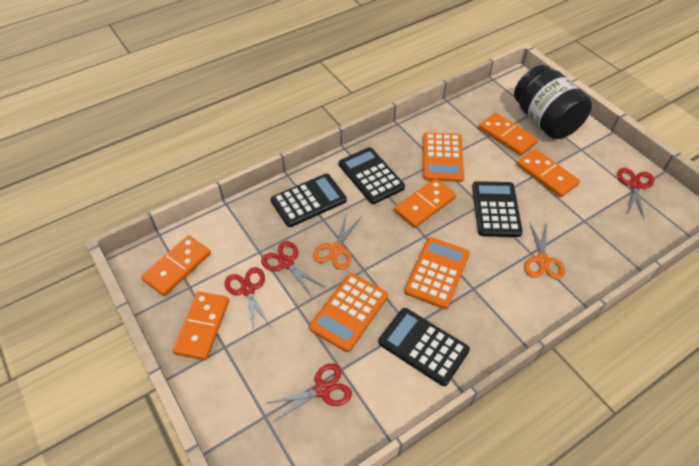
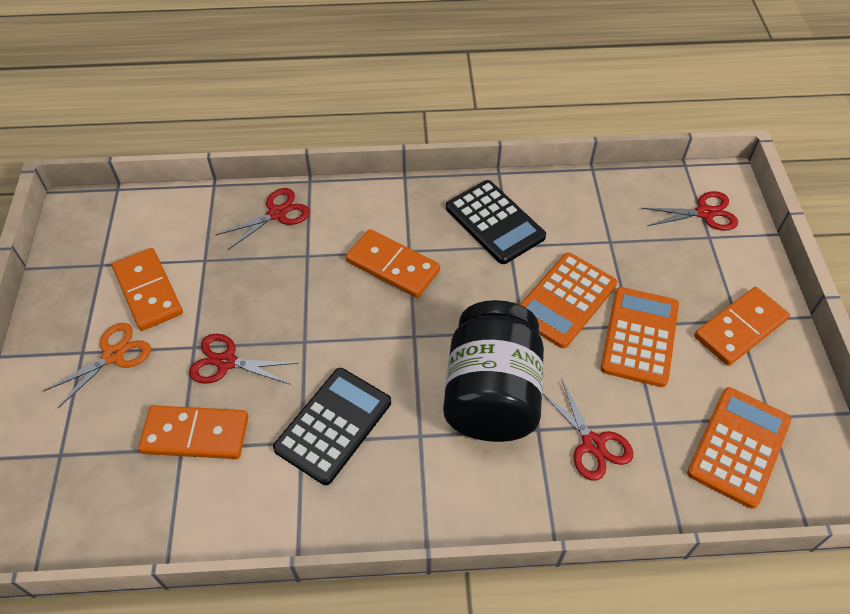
black calculator: 4 -> 2
orange domino: 5 -> 4
orange scissors: 2 -> 1

